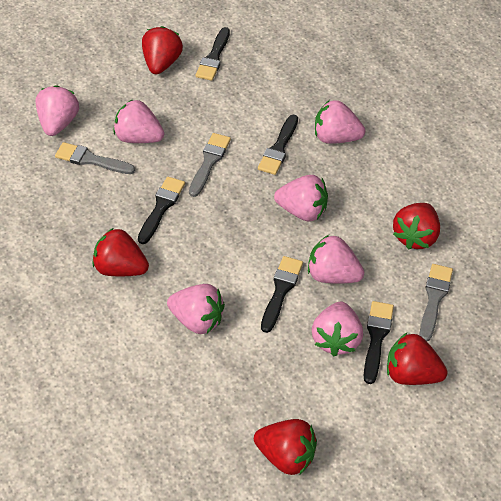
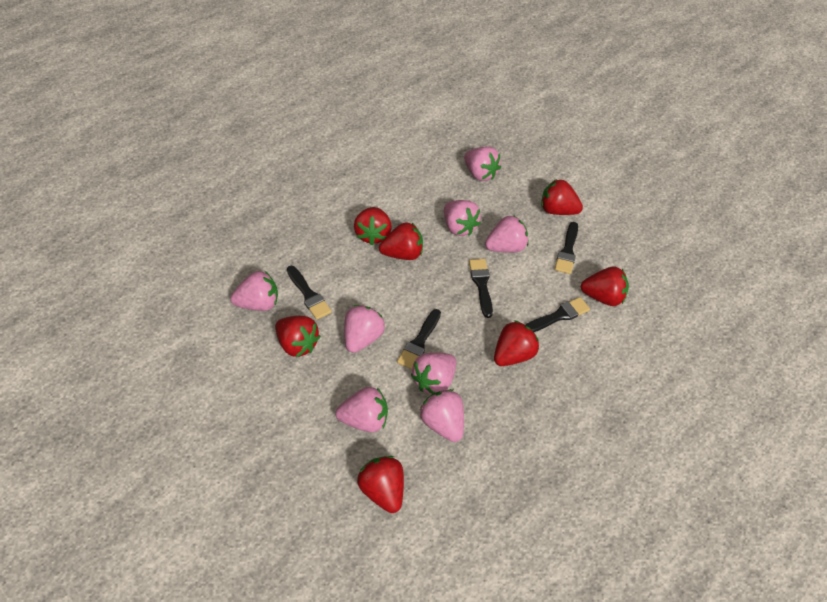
grey brush: 3 -> 0
pink strawberry: 7 -> 8
red strawberry: 5 -> 7

